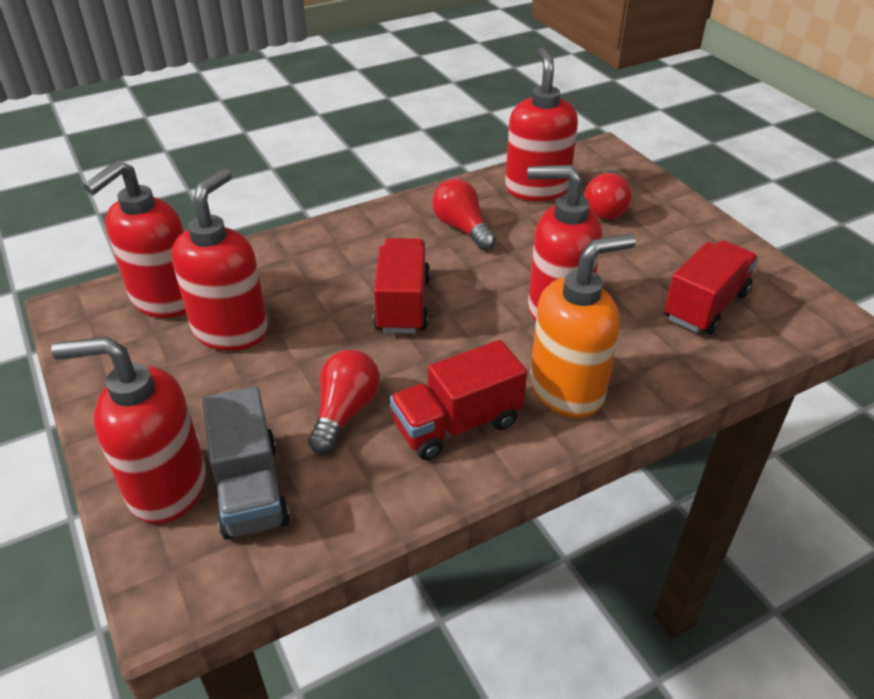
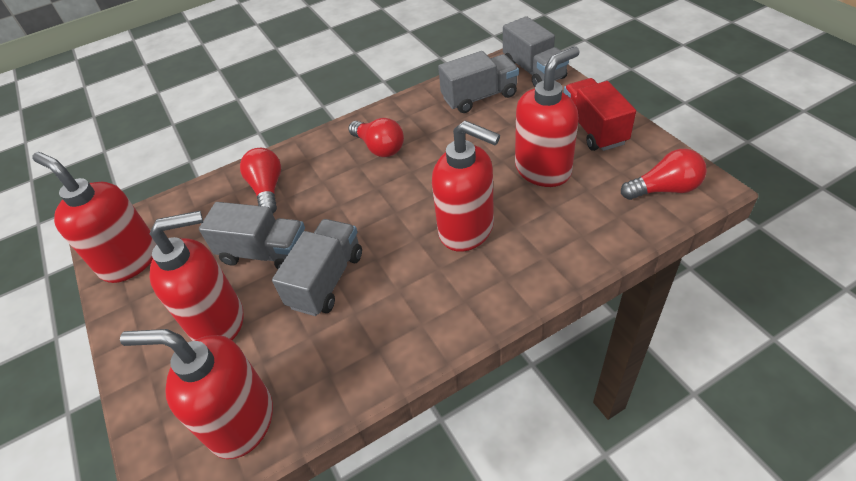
grey truck: 1 -> 4
orange soap dispenser: 1 -> 0
red truck: 3 -> 1

